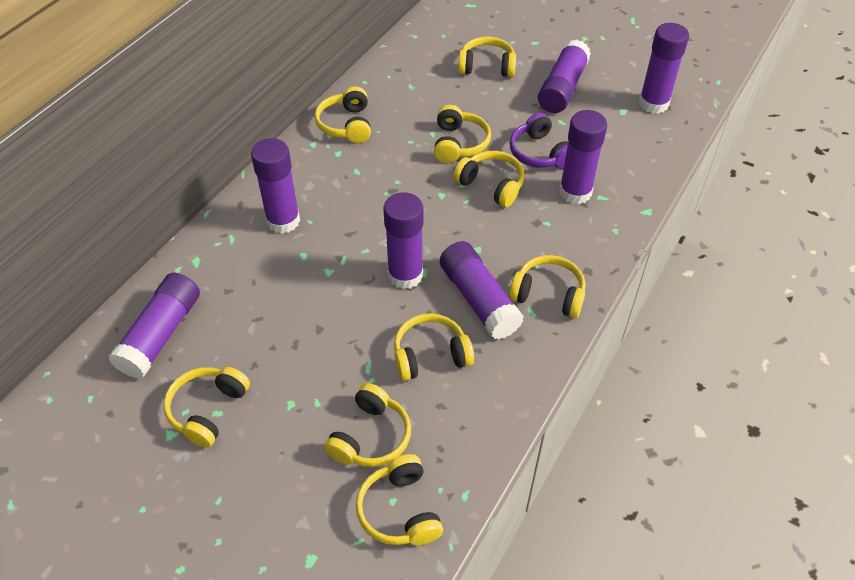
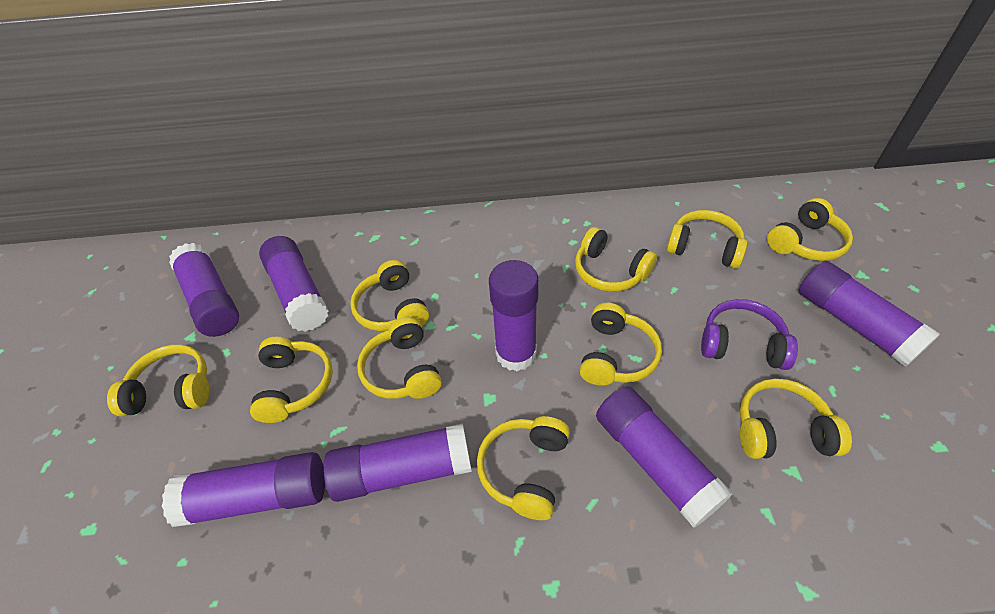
yellow headphones: 9 -> 10

